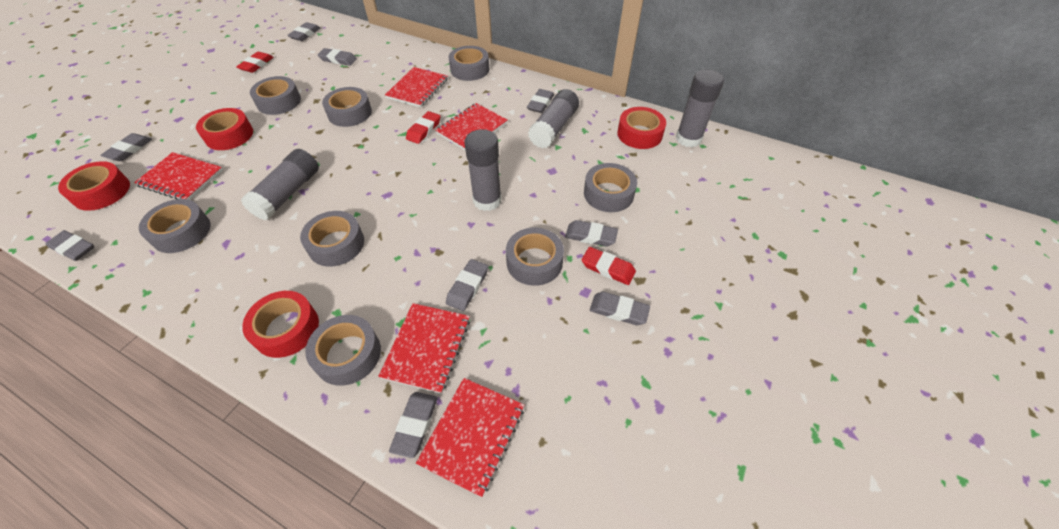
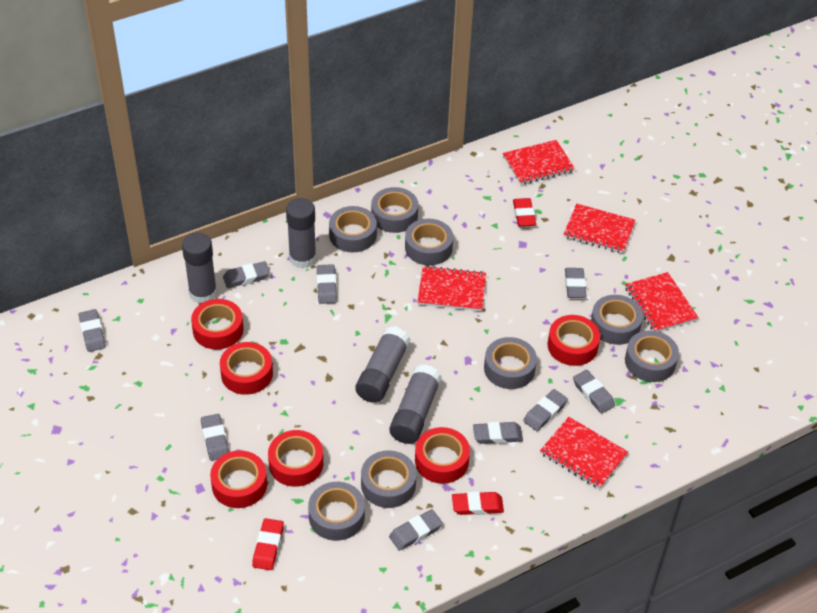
red tape: 4 -> 6

